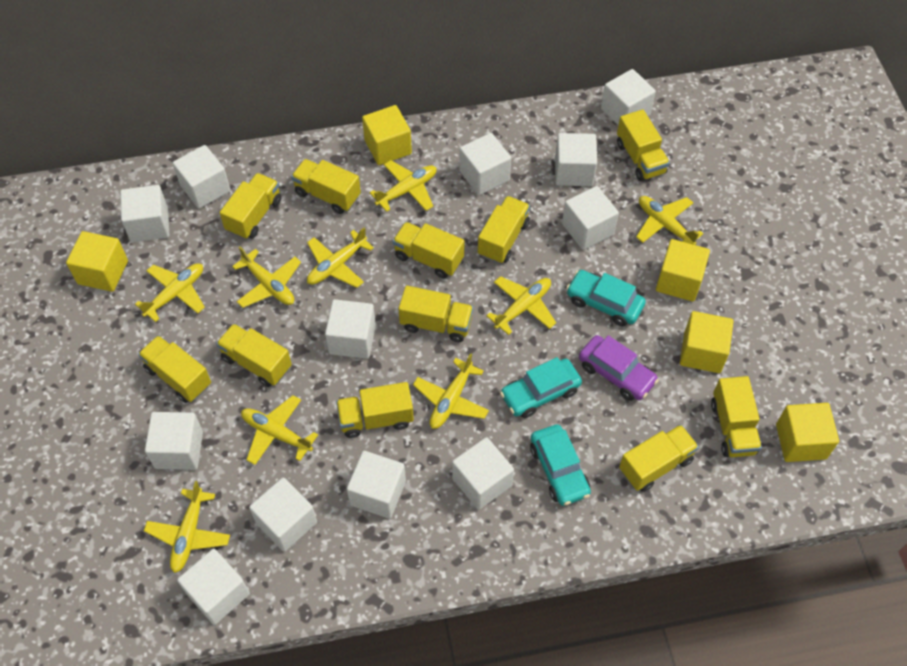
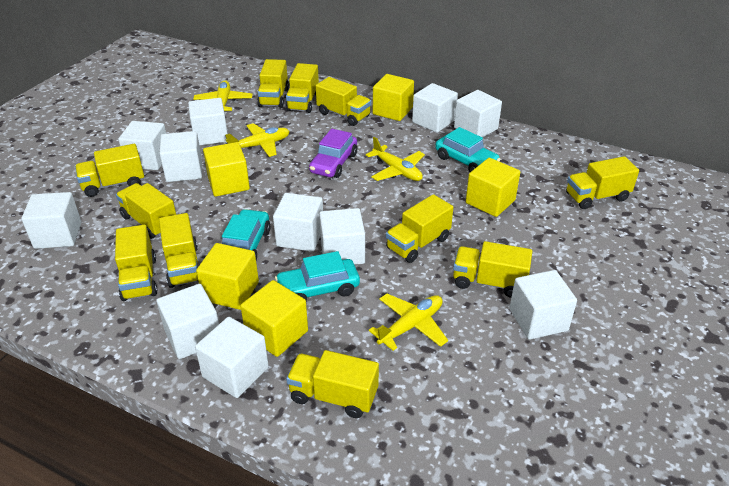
white cube: 12 -> 11
yellow plane: 9 -> 4

